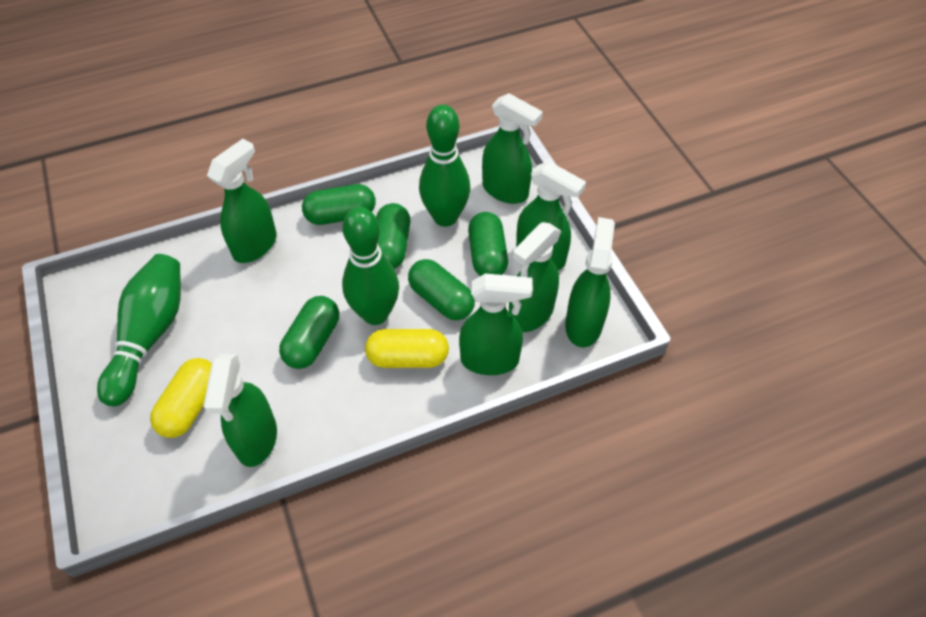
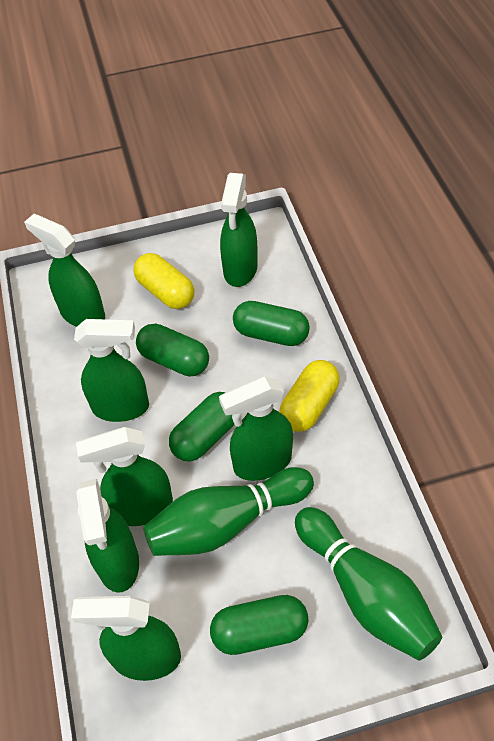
green bowling pin: 3 -> 2
green capsule: 5 -> 4

